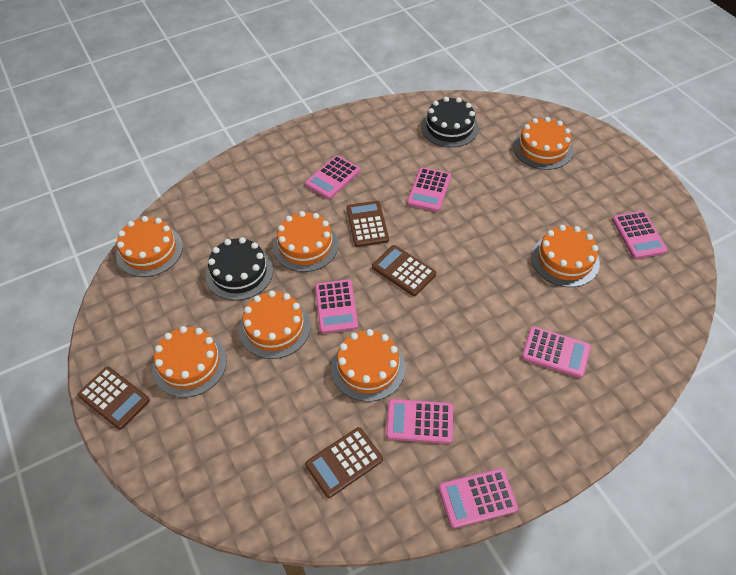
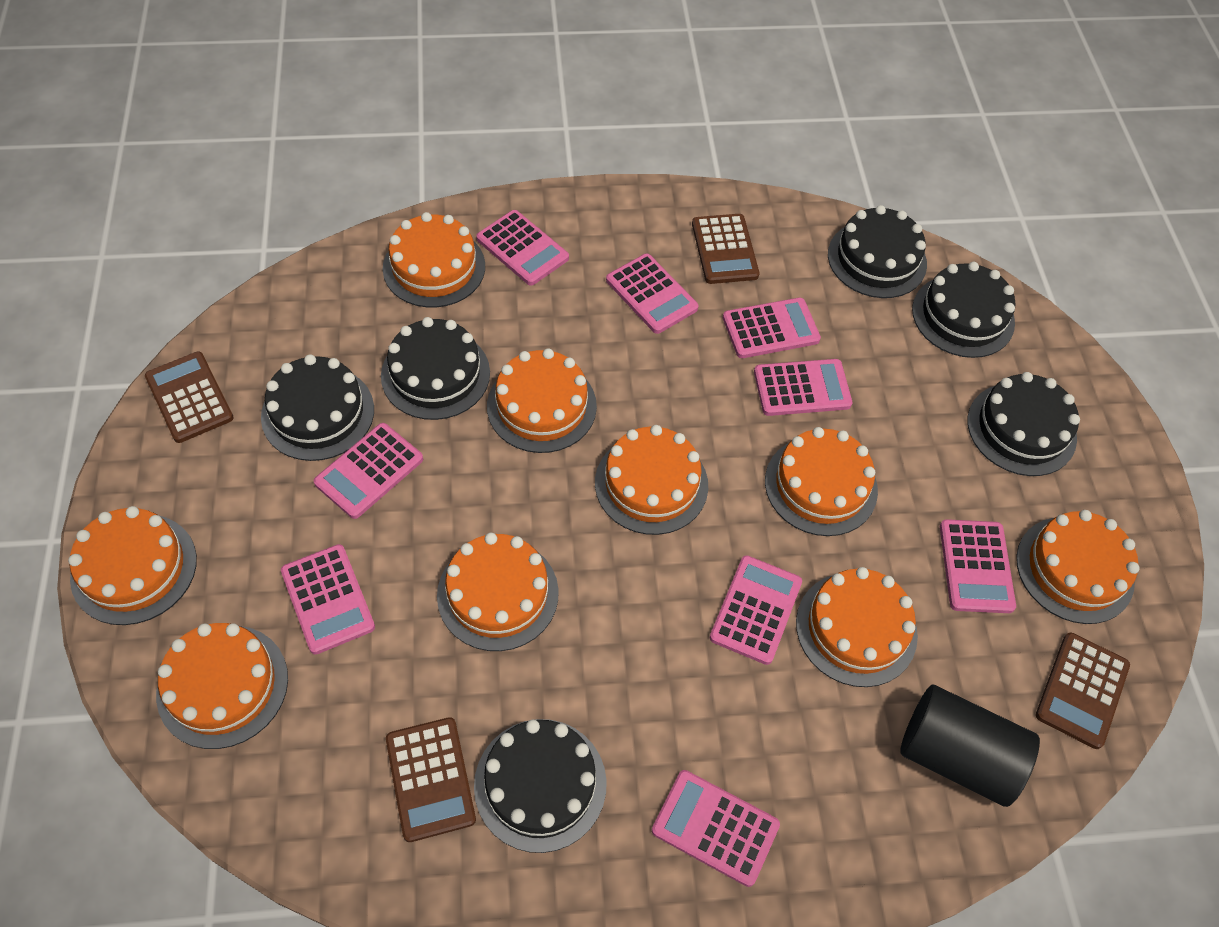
black cake: 2 -> 6
black cylinder: 0 -> 1
orange cake: 7 -> 9
pink calculator: 7 -> 9

